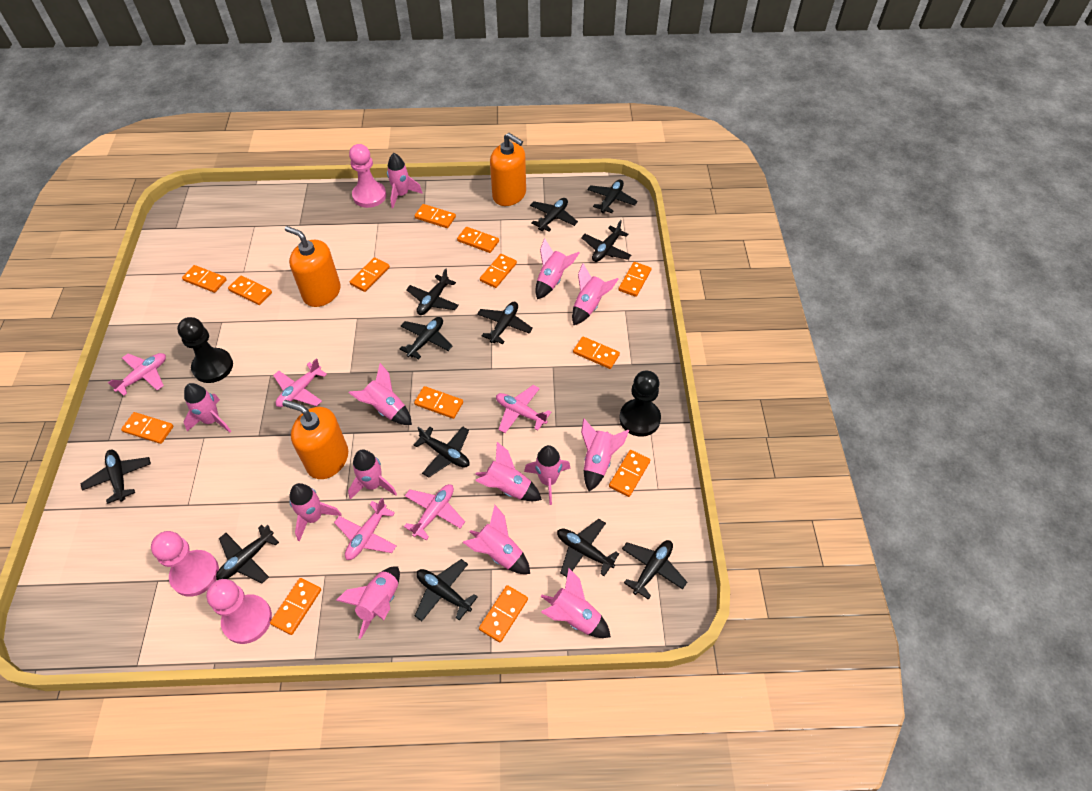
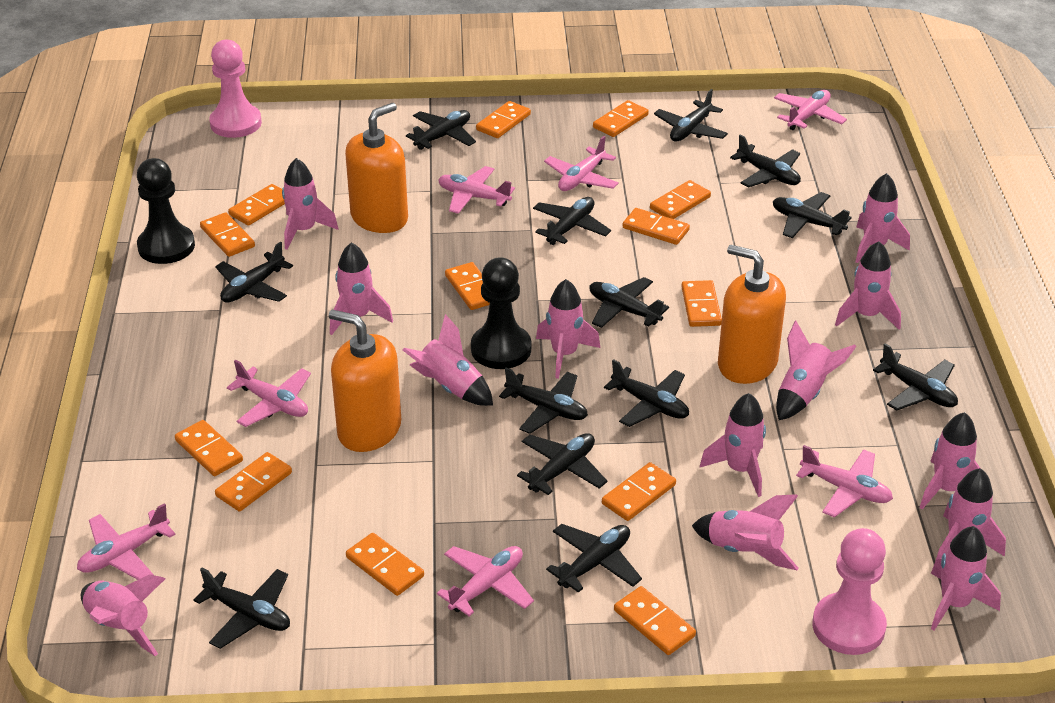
black plane: 12 -> 13
pink pawn: 3 -> 2
pink plane: 5 -> 7

